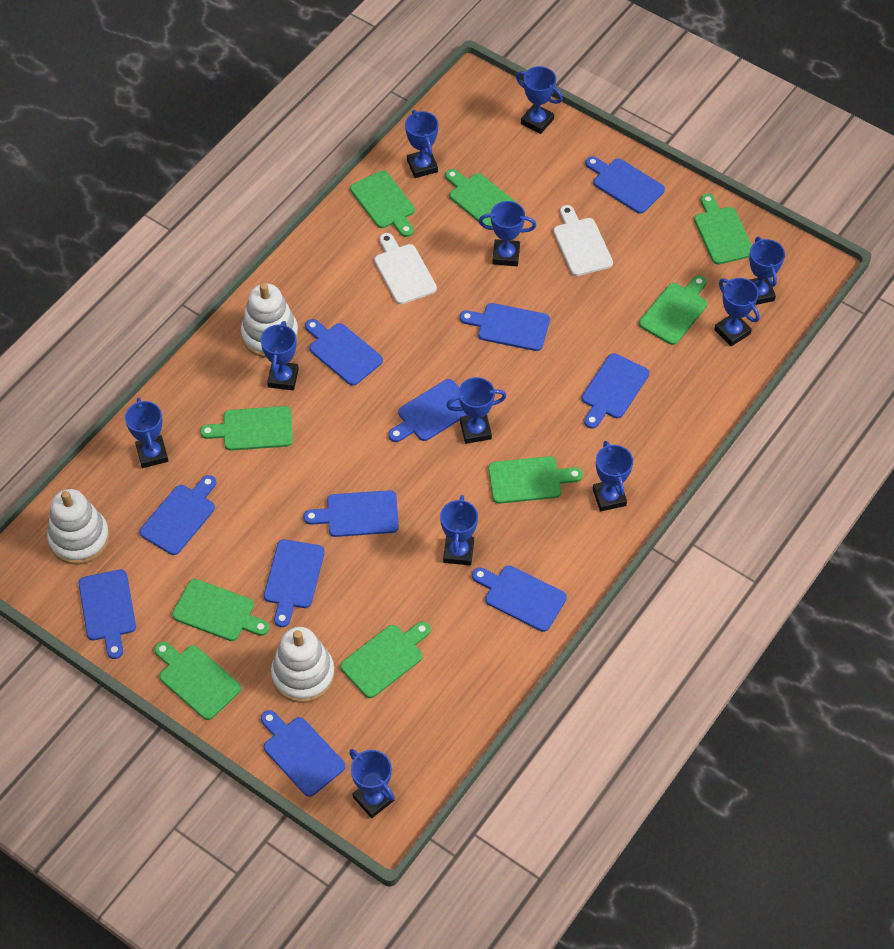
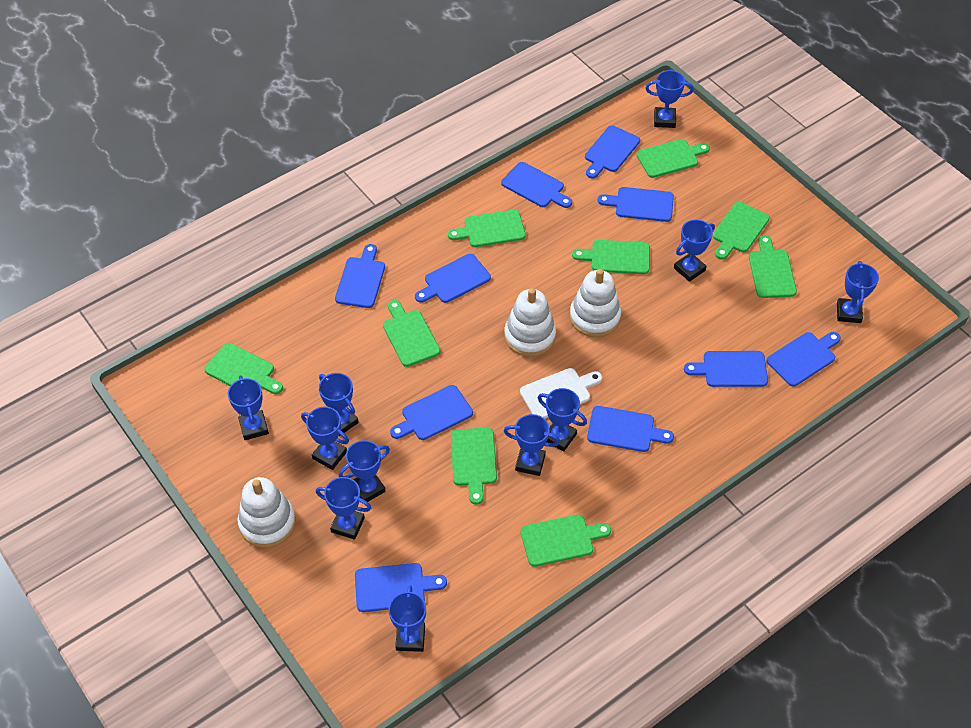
blue cutting board: 11 -> 10
white cutting board: 2 -> 1

